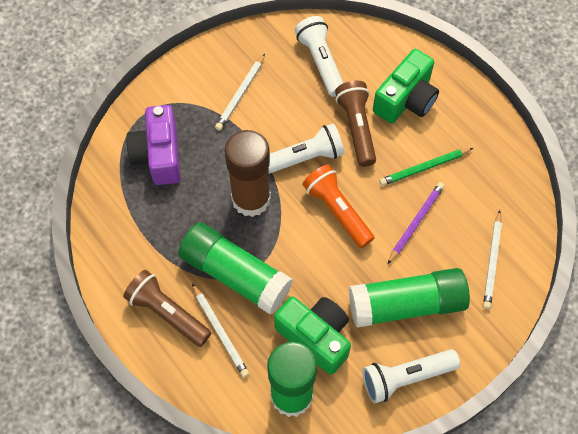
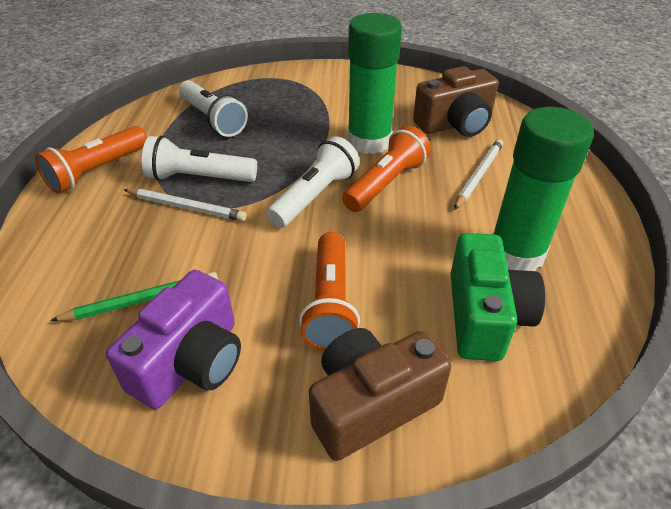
brown camera: 0 -> 2
brown flashlight: 2 -> 0
brown glue stick: 1 -> 0
green camera: 2 -> 1
green glue stick: 3 -> 2
orange flashlight: 1 -> 3
purple pencil: 1 -> 0
white pencil: 3 -> 2

